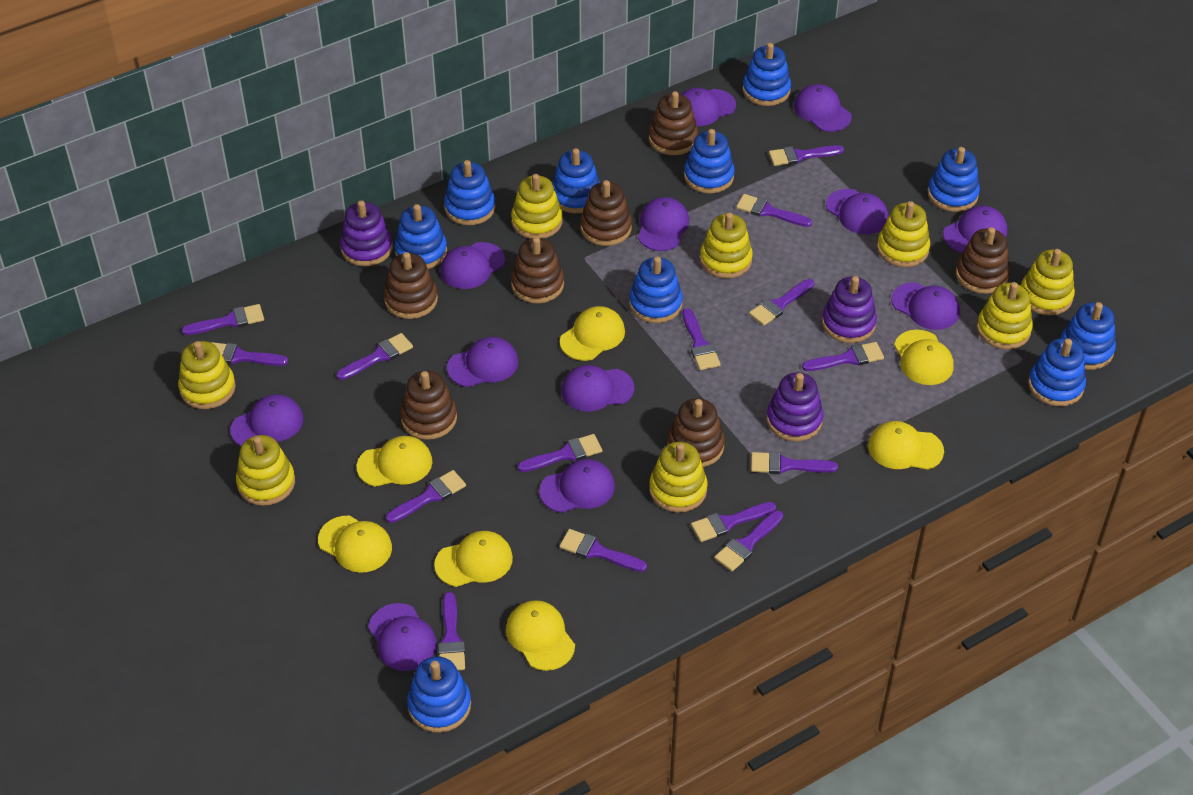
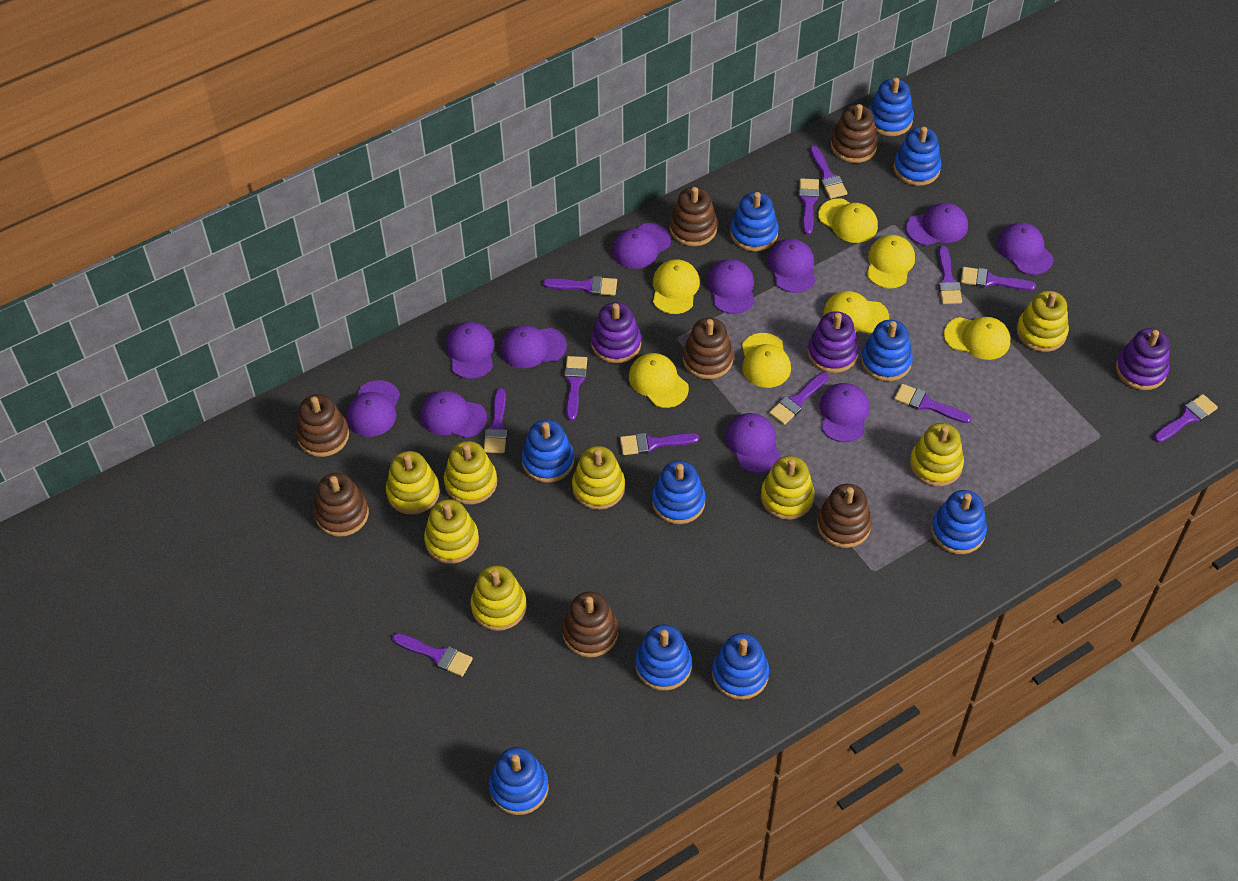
purple brush: 15 -> 12
purple cap: 12 -> 11

